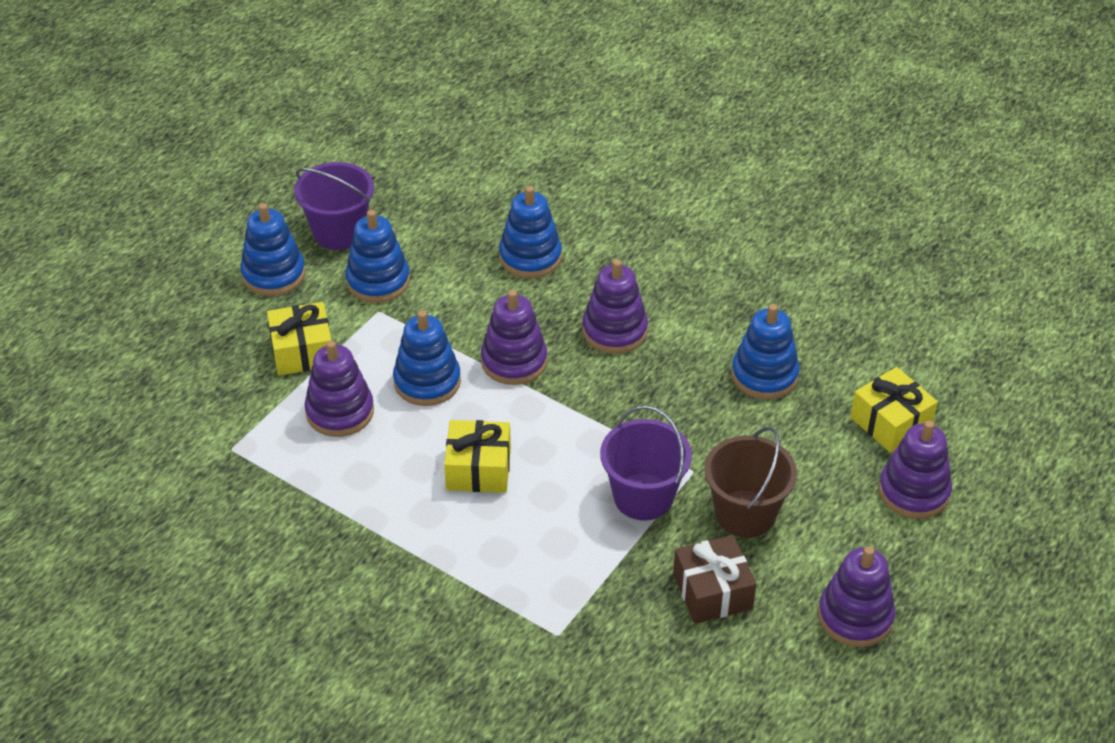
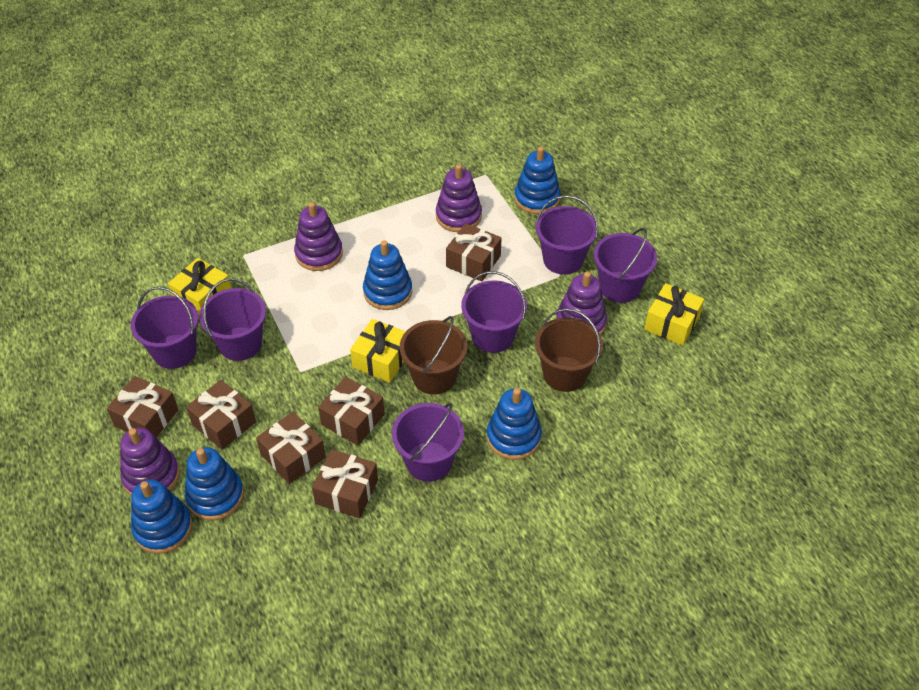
brown bucket: 1 -> 2
brown gift: 1 -> 6
purple bucket: 2 -> 6
purple stacking toy: 5 -> 4

